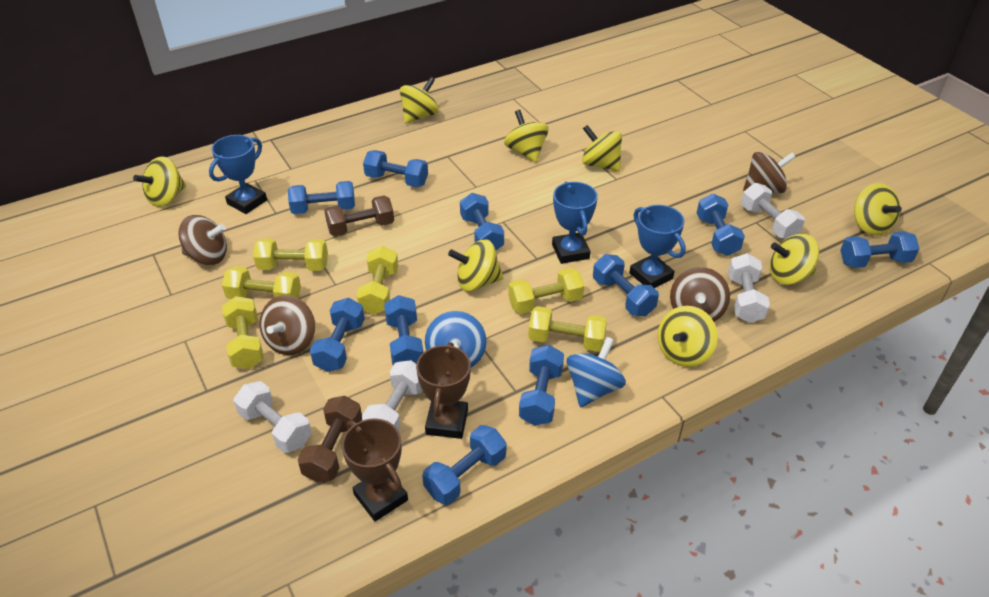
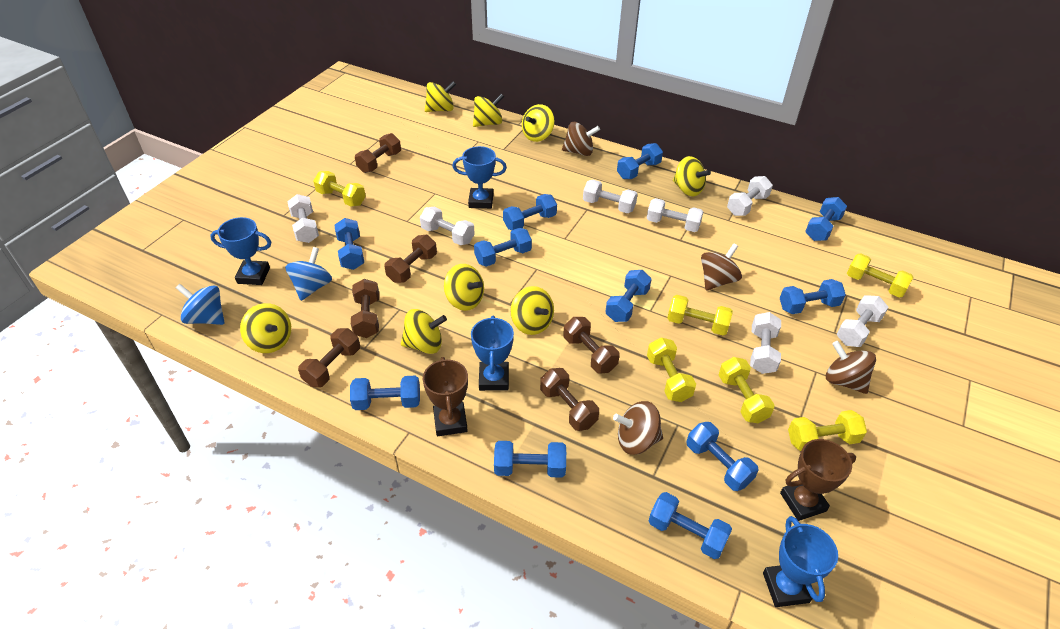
blue dumbbell: 10 -> 11
blue trophy: 3 -> 4
brown dumbbell: 2 -> 6
white dumbbell: 4 -> 7

